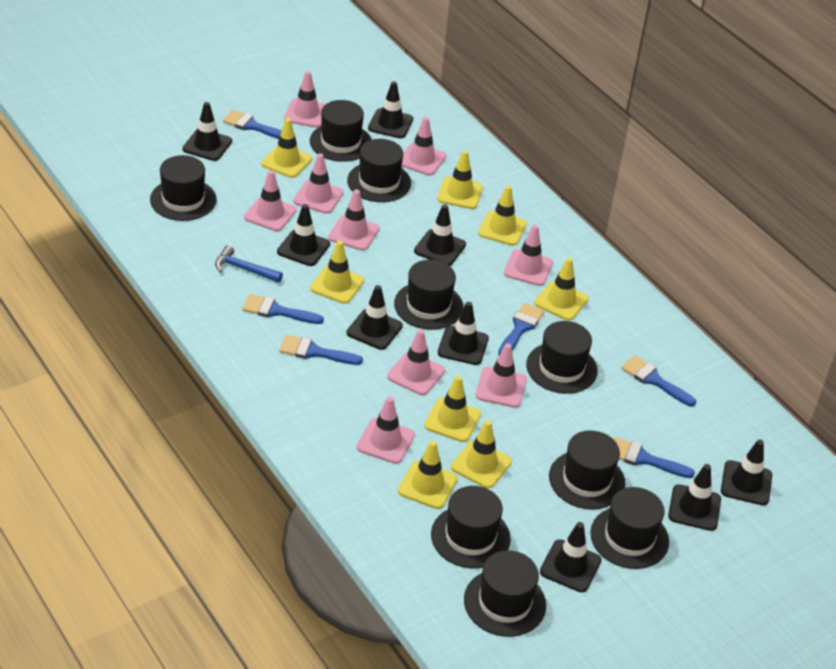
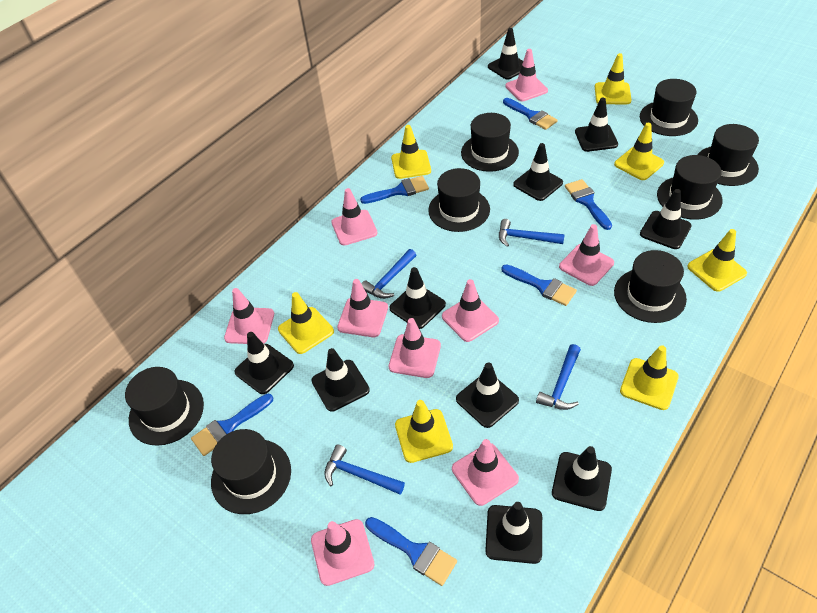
black hat: 9 -> 8
black traffic cone: 9 -> 10
blue hammer: 1 -> 4
yellow traffic cone: 8 -> 7

